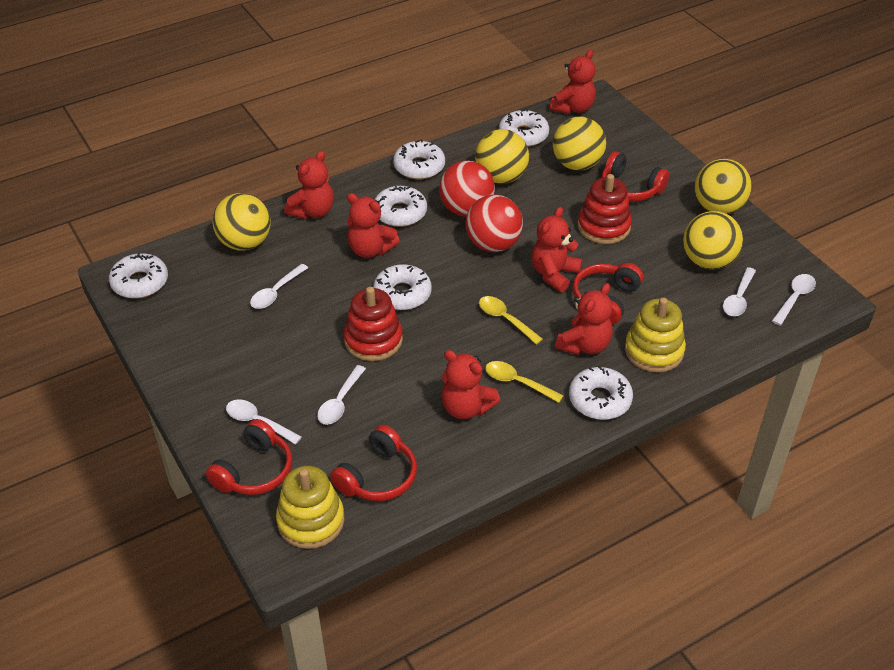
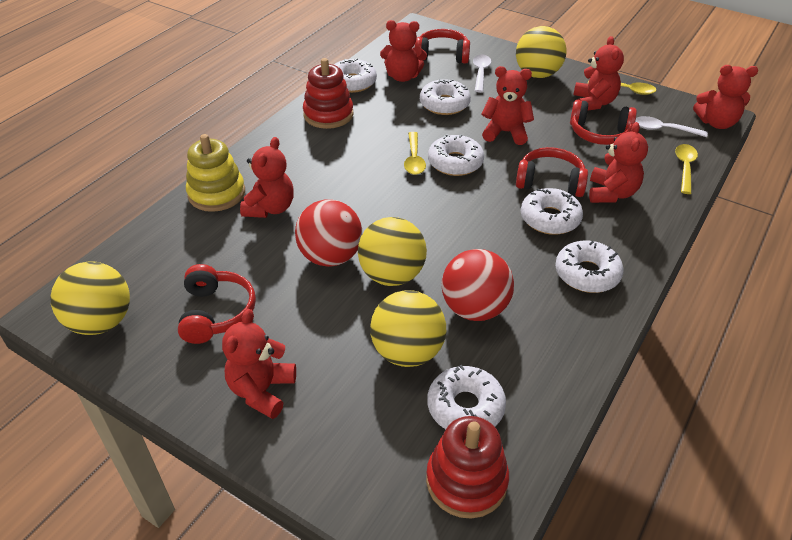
red teddy bear: 6 -> 7
white spoon: 5 -> 2
yellow ball: 5 -> 4
yellow spoon: 2 -> 3
yellow stacking toy: 2 -> 1

